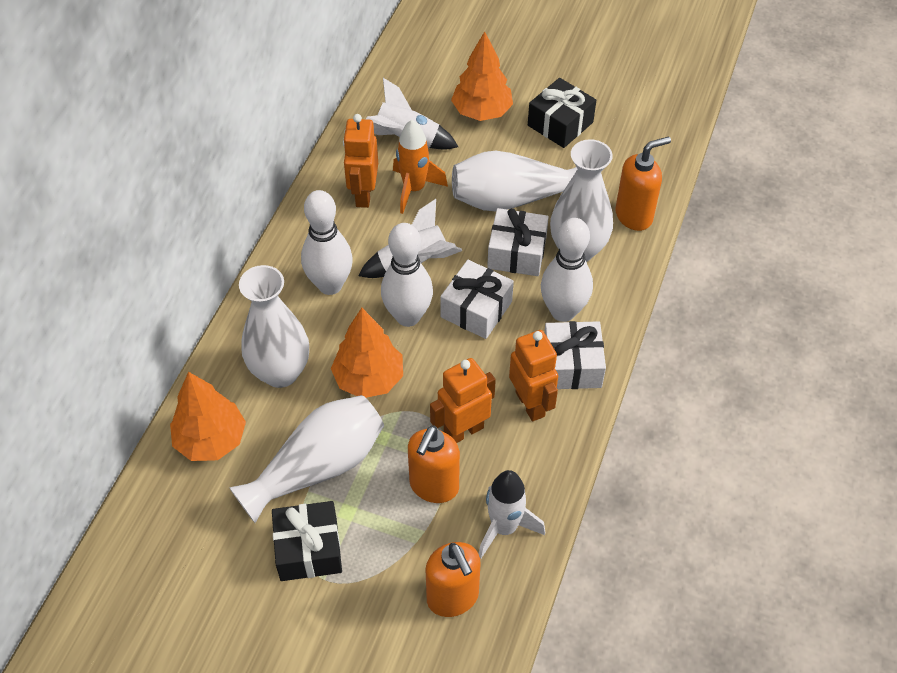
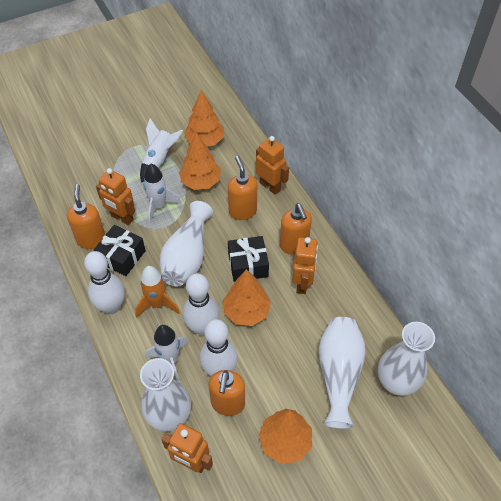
orange robot: 3 -> 4
orange soap dispenser: 3 -> 4
orange tree: 3 -> 4
white gift: 3 -> 0

